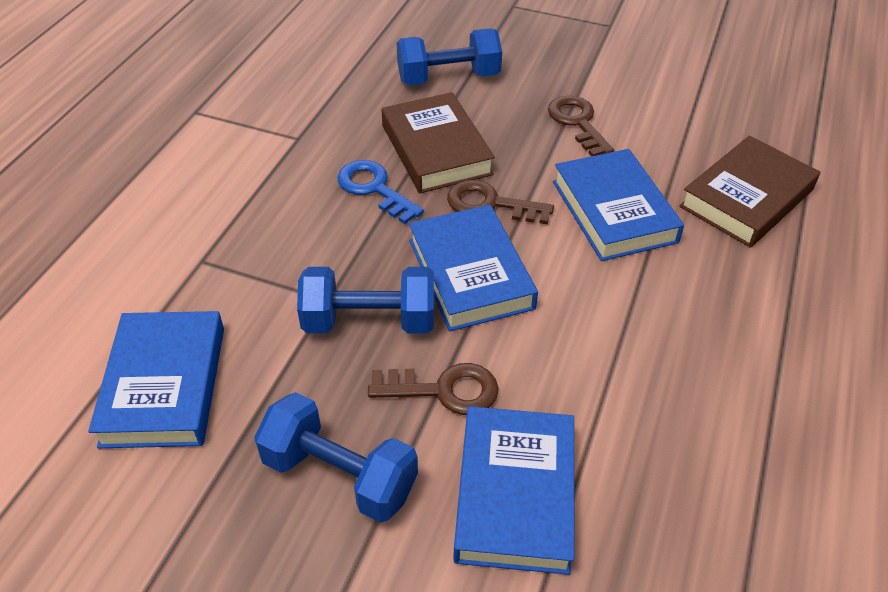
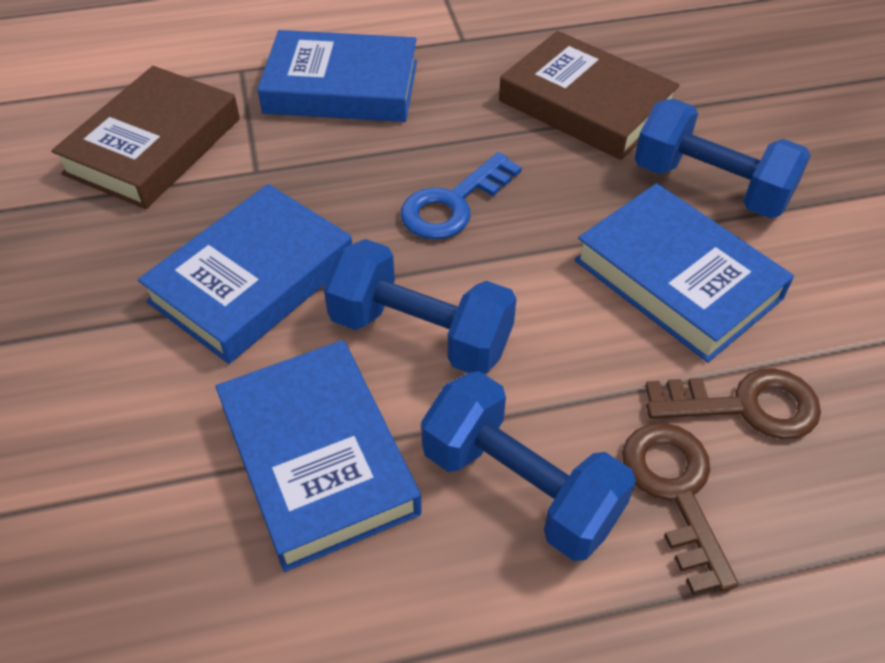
brown key: 3 -> 2

